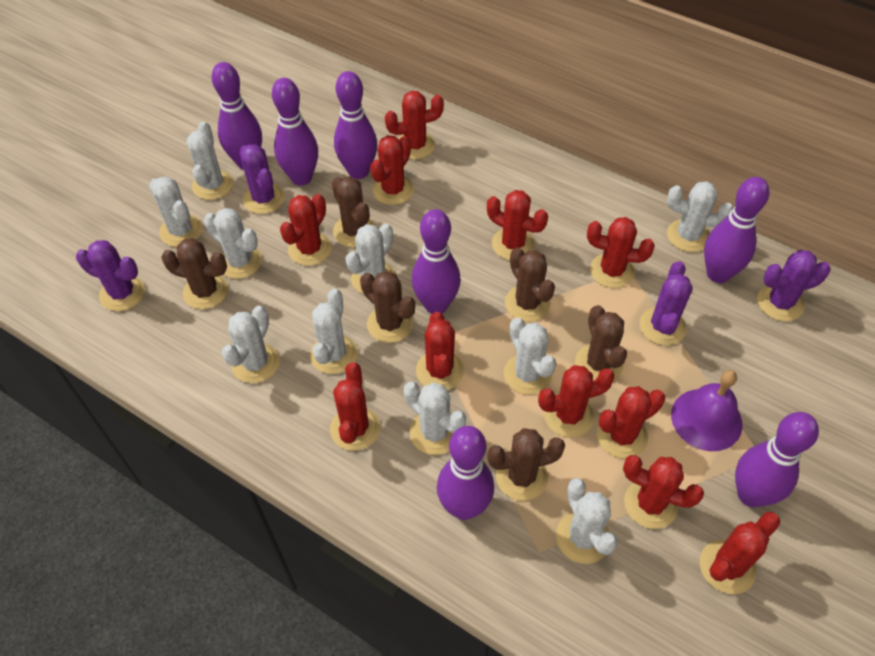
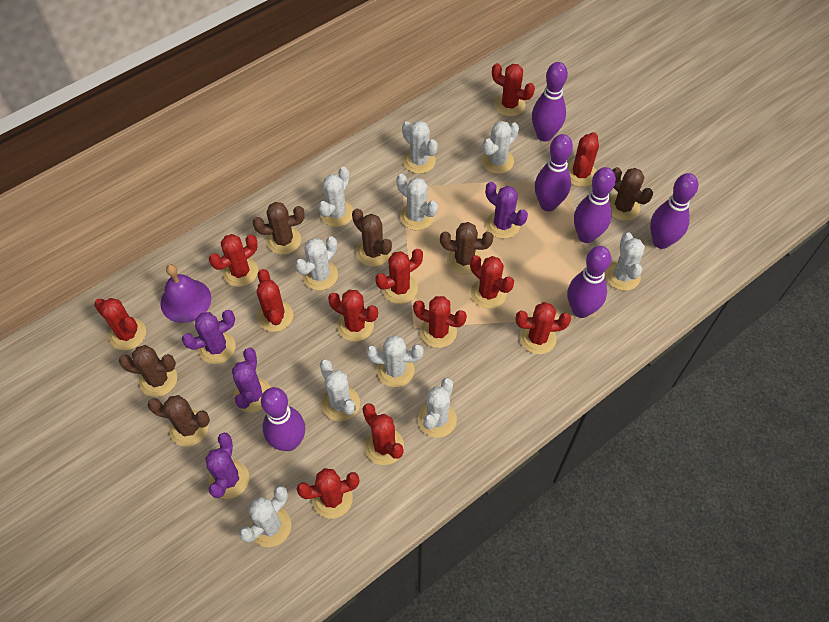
purple bowling pin: 7 -> 6
red cactus: 11 -> 12

